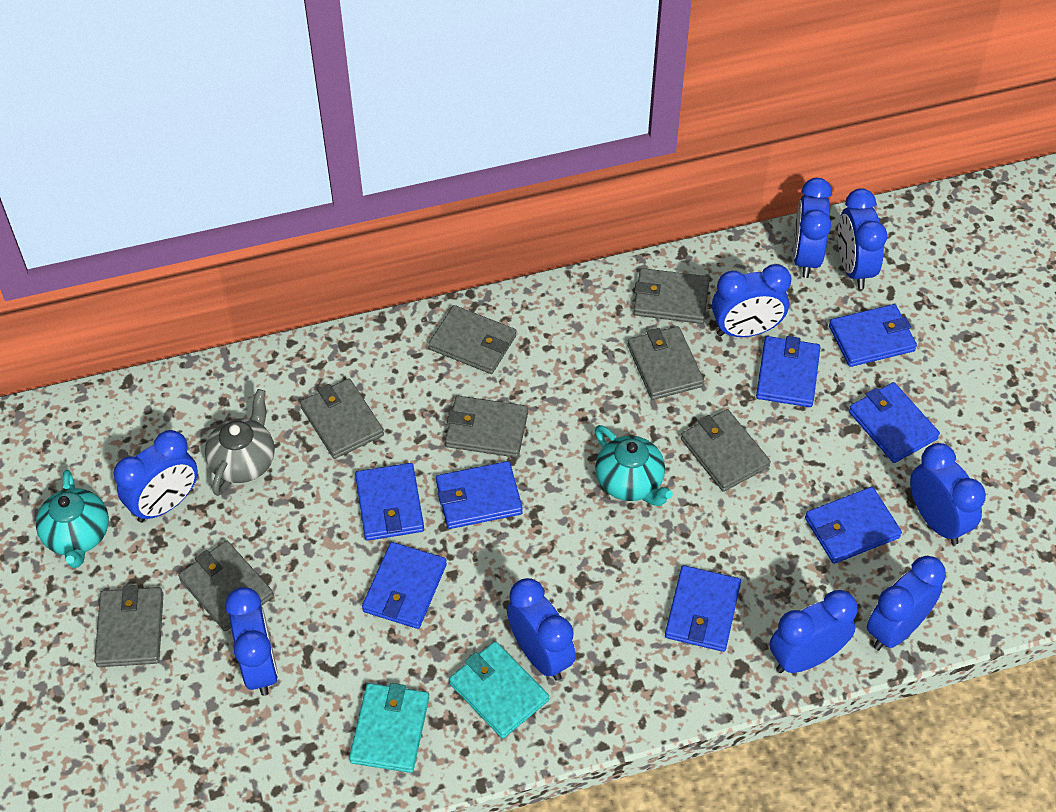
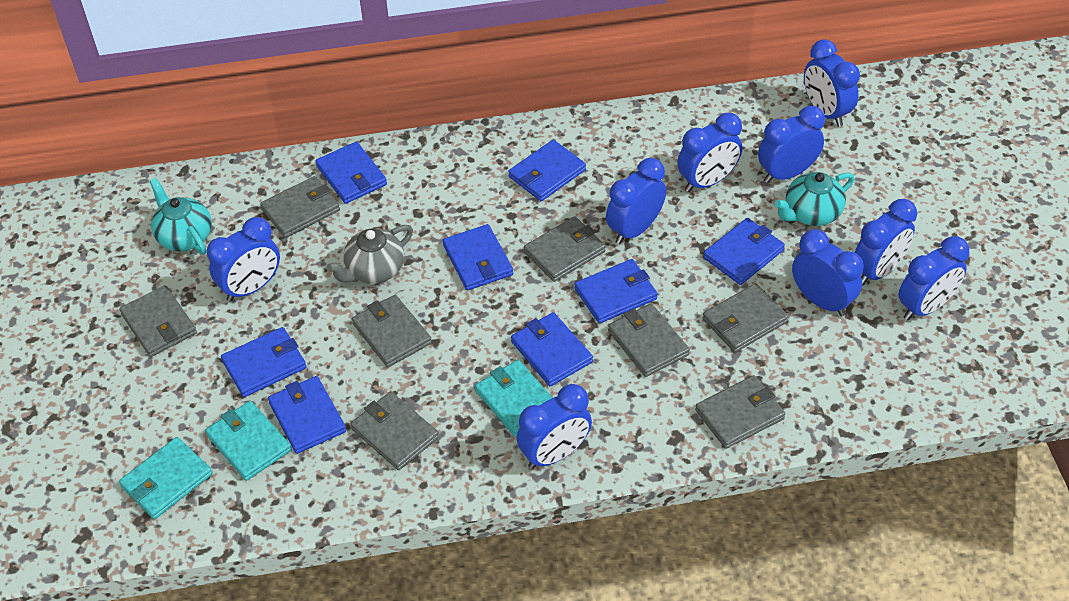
turquoise wallet: 2 -> 3

